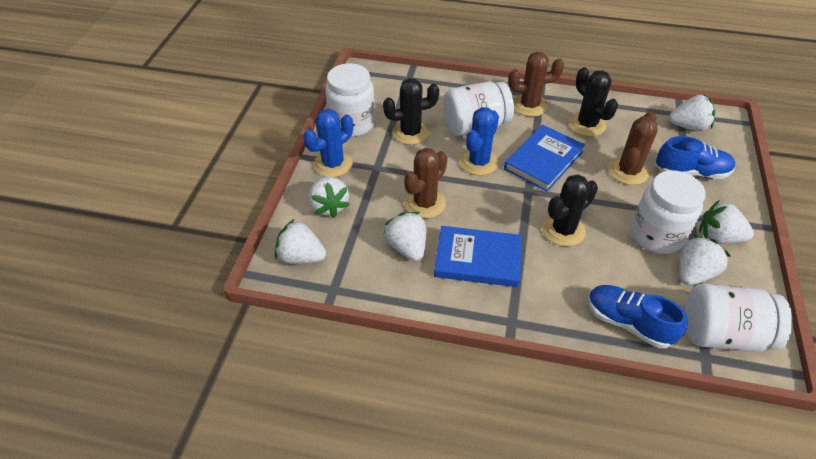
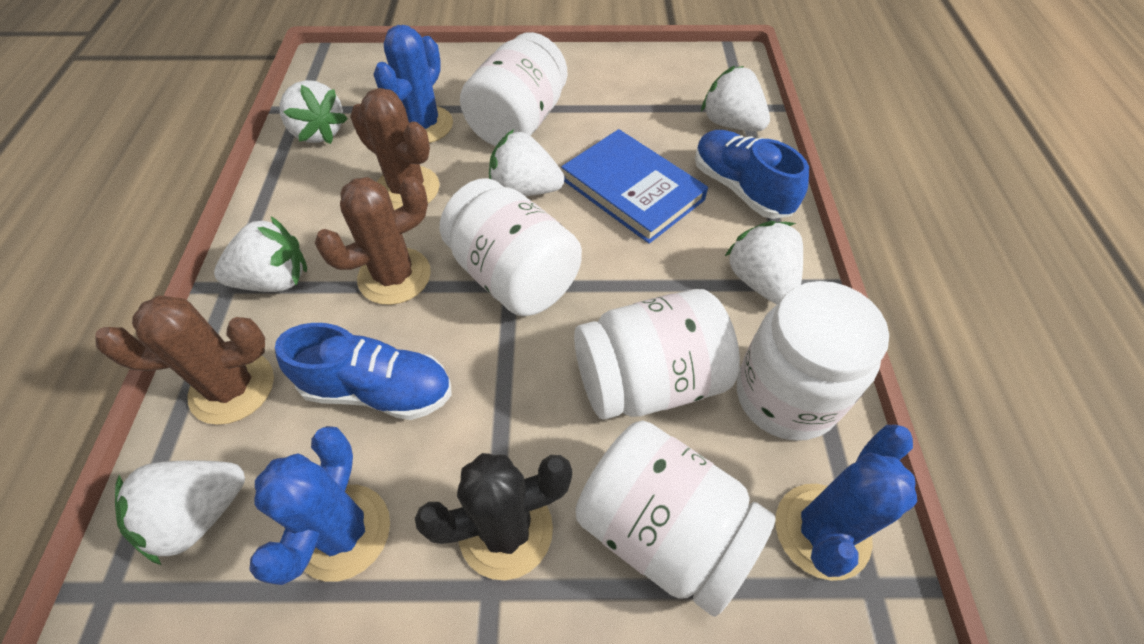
black cactus: 3 -> 1
blue book: 2 -> 1
blue cactus: 2 -> 3
white jar: 4 -> 5

